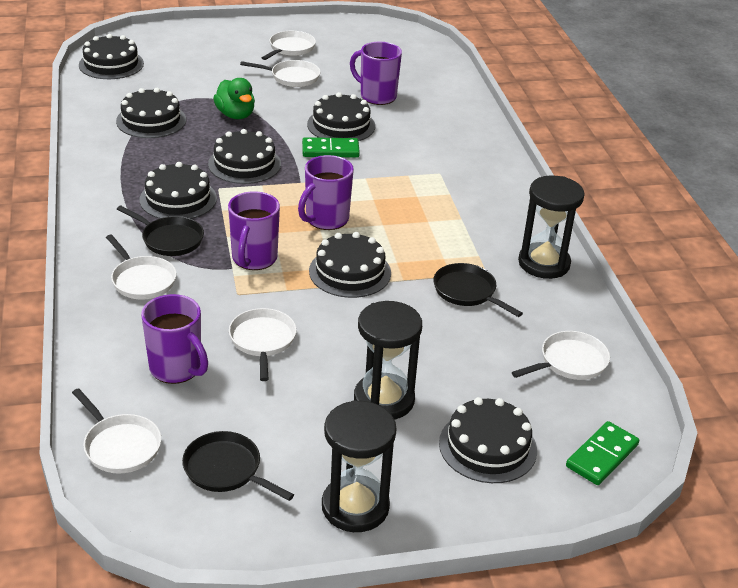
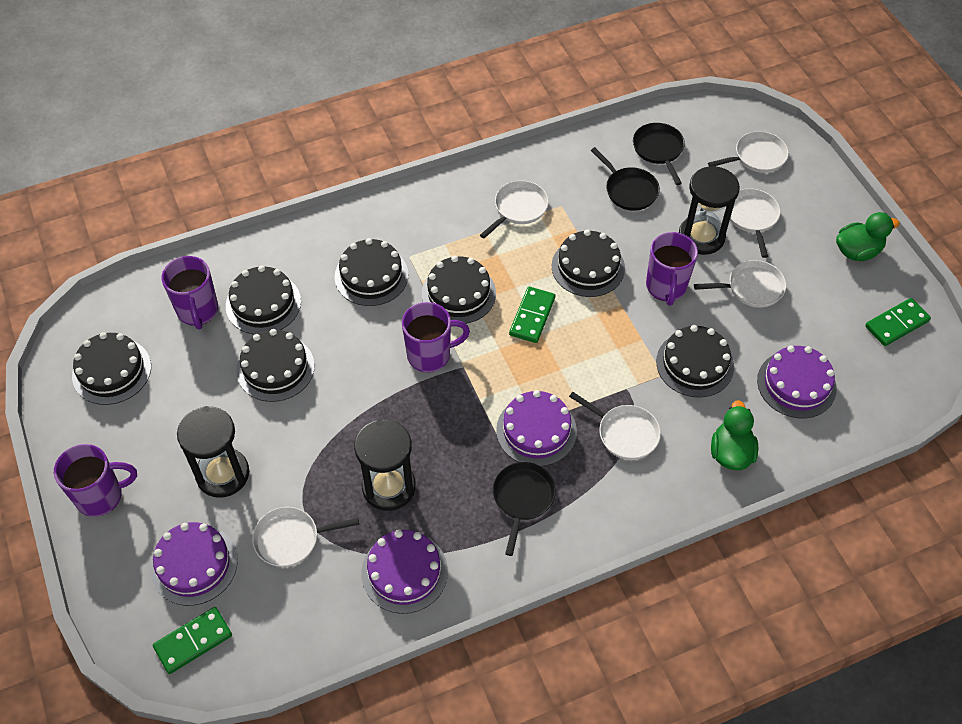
green domino: 2 -> 3
green duck: 1 -> 2
purple cake: 0 -> 4

